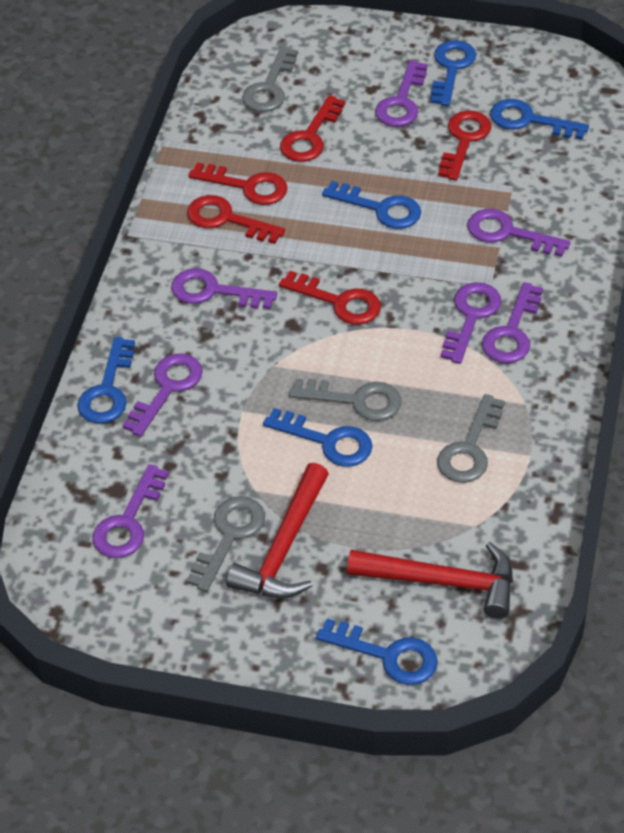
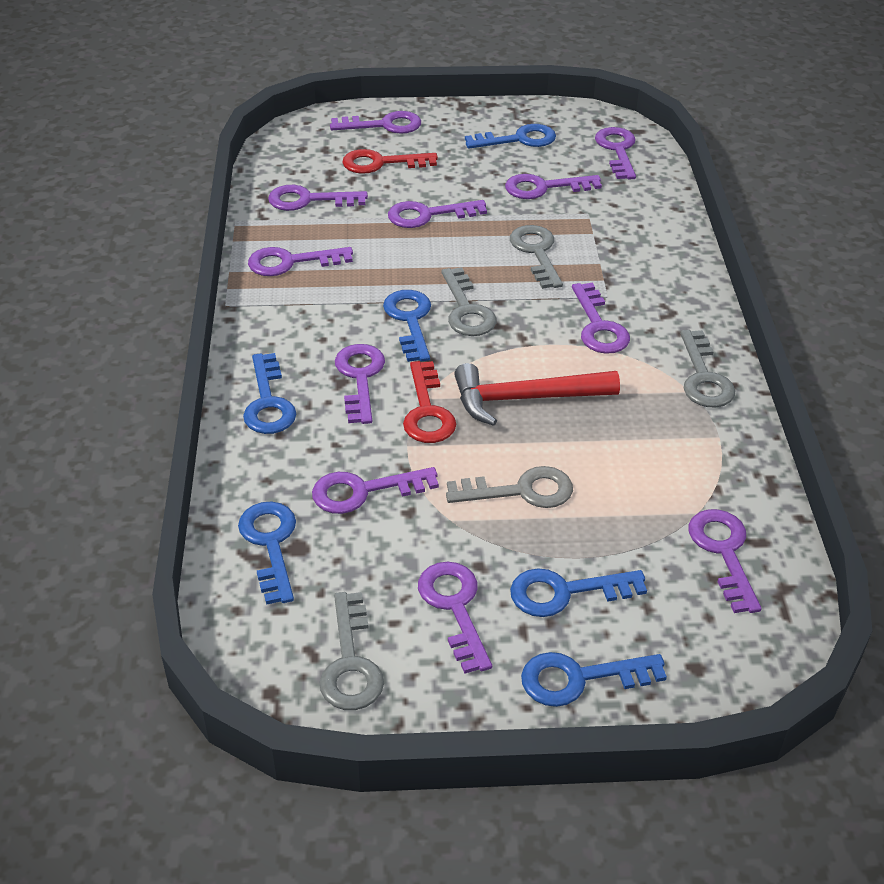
grey key: 4 -> 5
purple key: 7 -> 11
red hammer: 2 -> 1
red key: 5 -> 2

